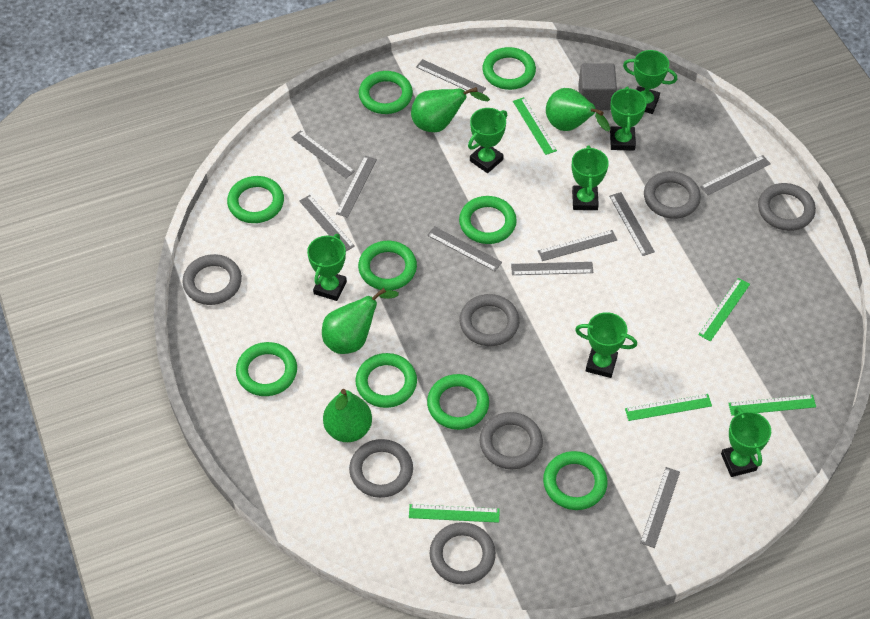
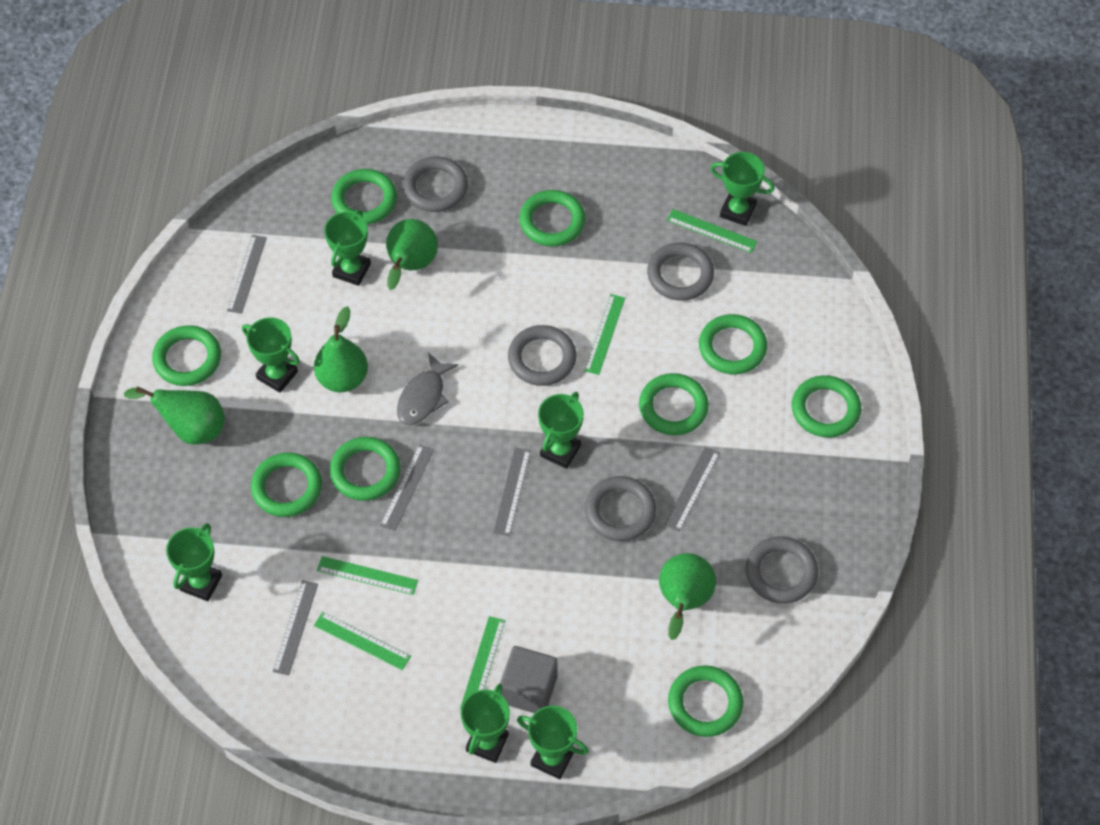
grey fish: 0 -> 1
grey ring: 7 -> 5
grey ruler: 10 -> 5

